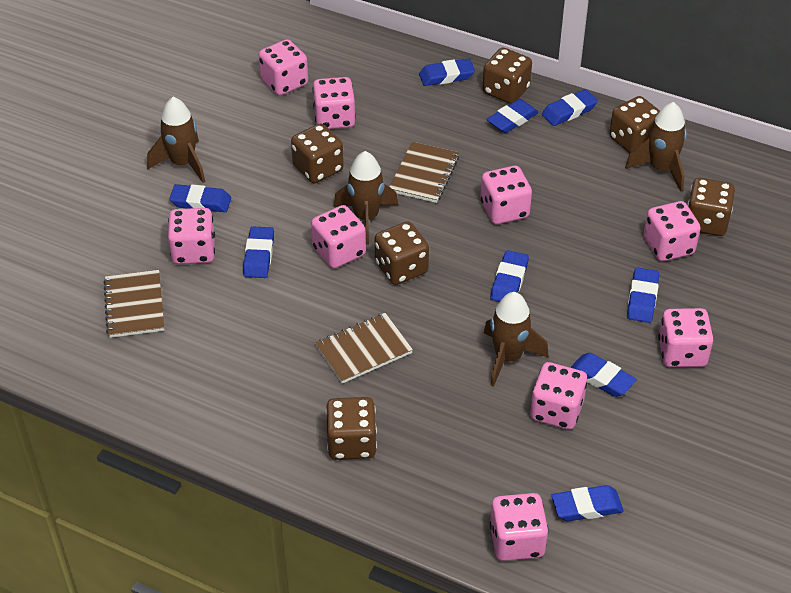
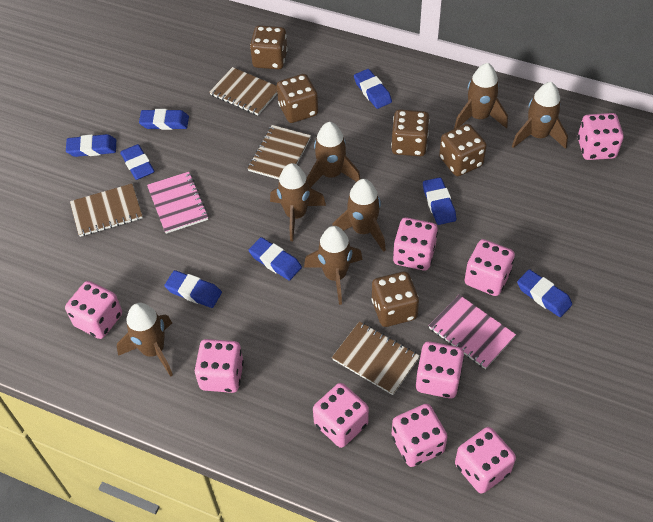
blue eraser: 9 -> 8
brown dice: 6 -> 5
brown notebook: 3 -> 4
brown rocket: 4 -> 7
pink notebook: 0 -> 2

